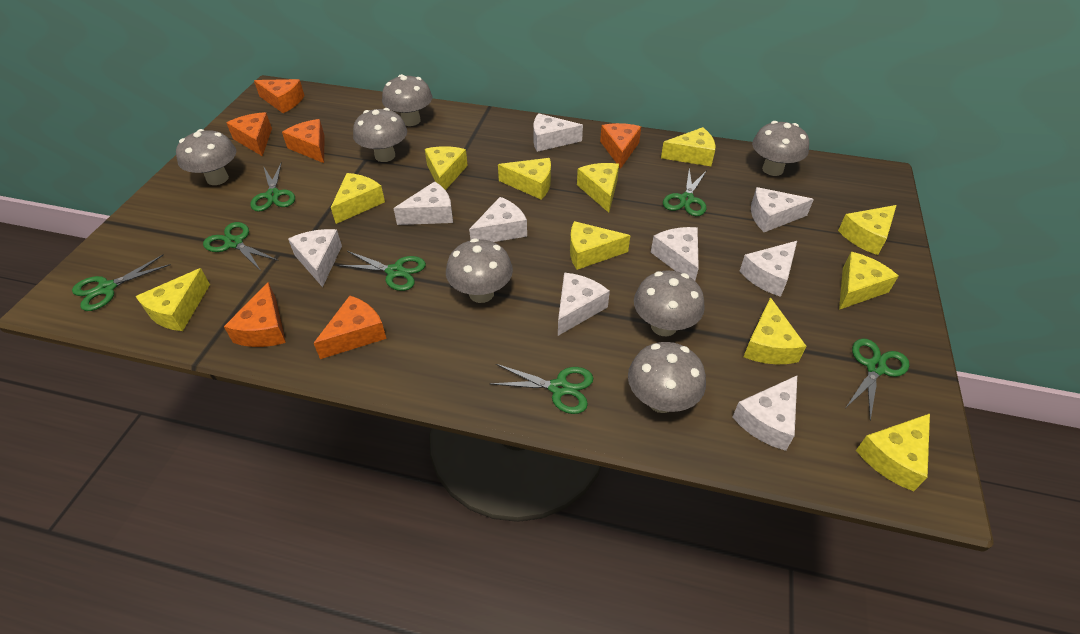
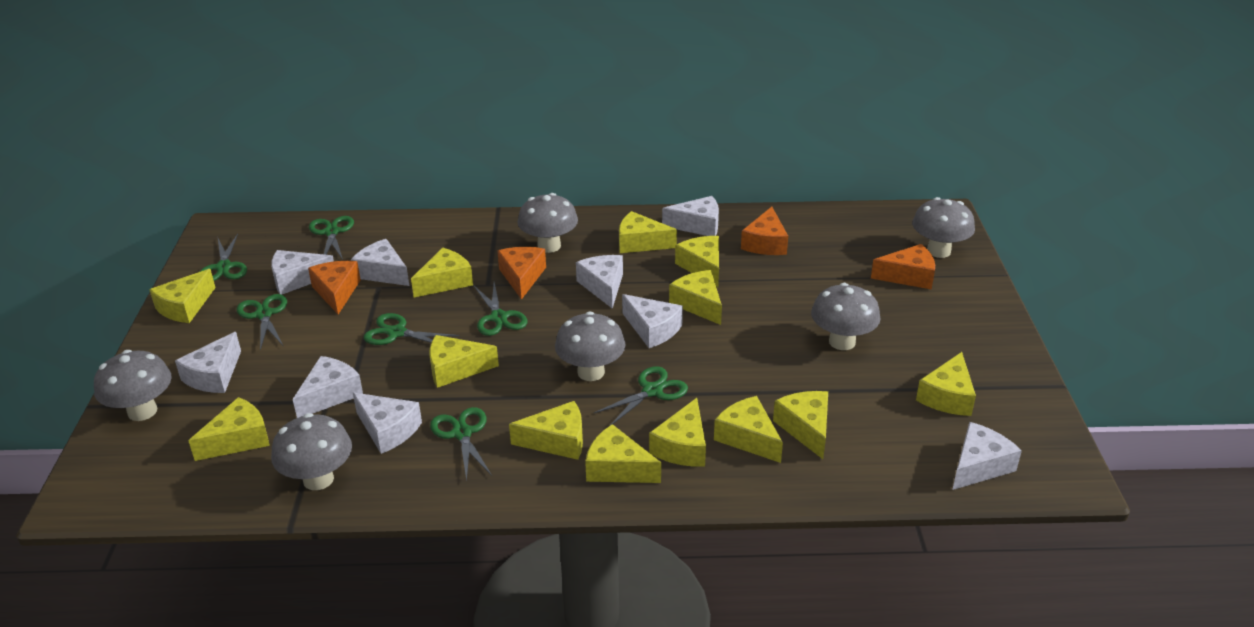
grey mushroom: 7 -> 6
orange cheese: 6 -> 4
yellow cheese: 11 -> 13

